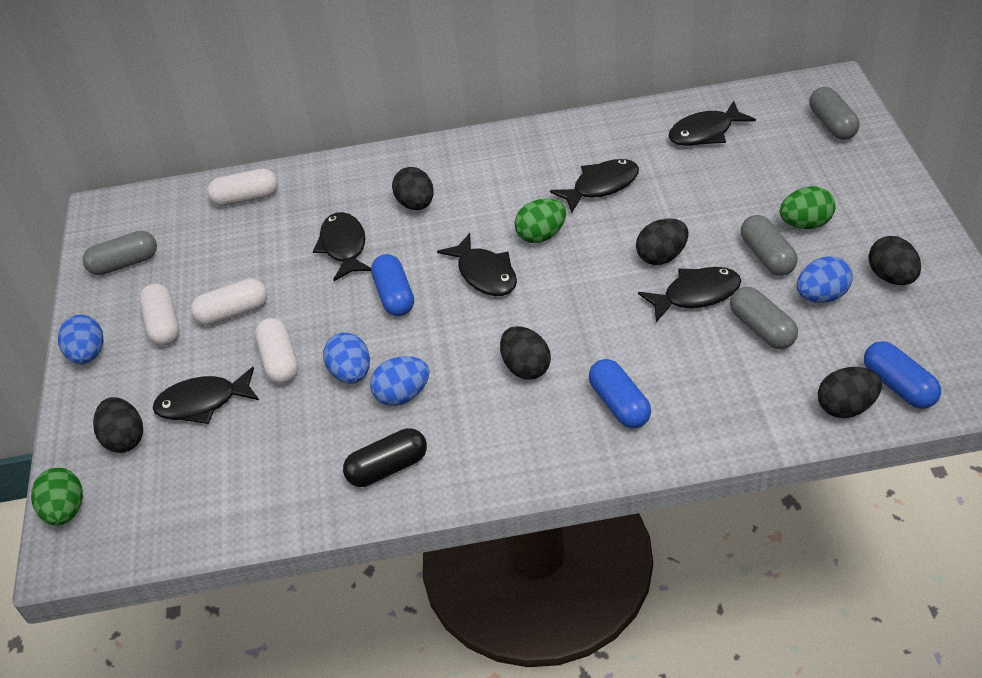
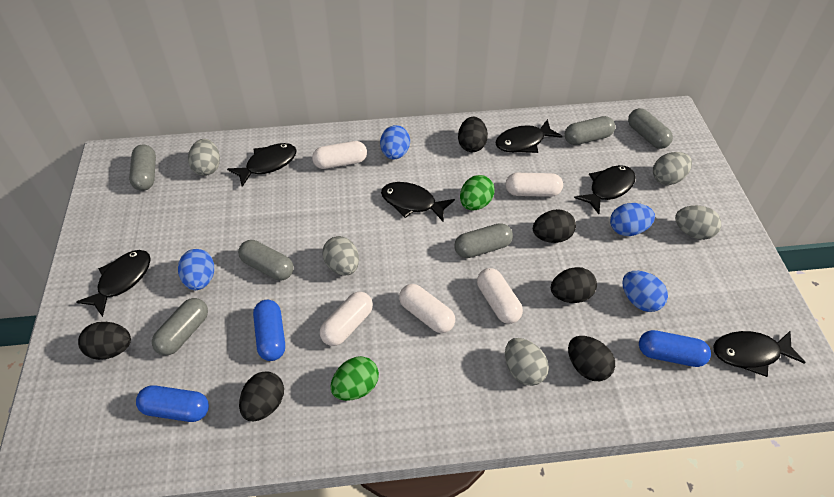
black capsule: 1 -> 0
green egg: 3 -> 2
grey capsule: 4 -> 6
grey egg: 0 -> 5
white capsule: 4 -> 5

